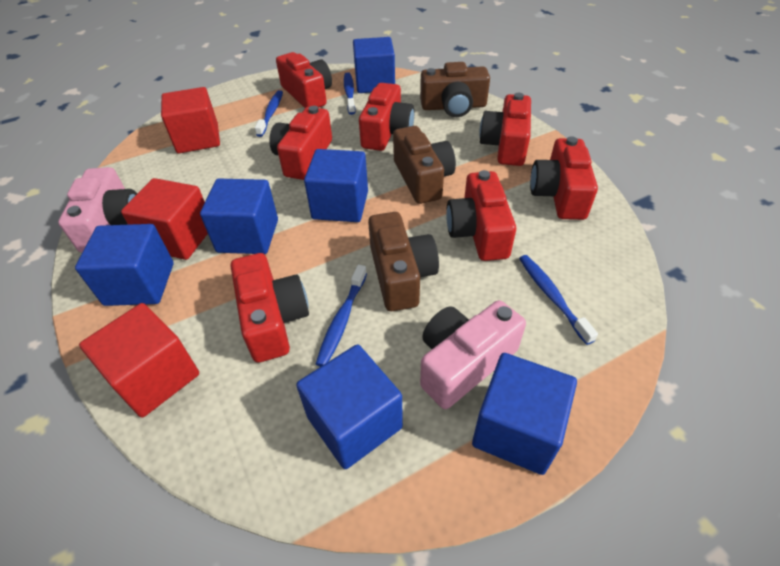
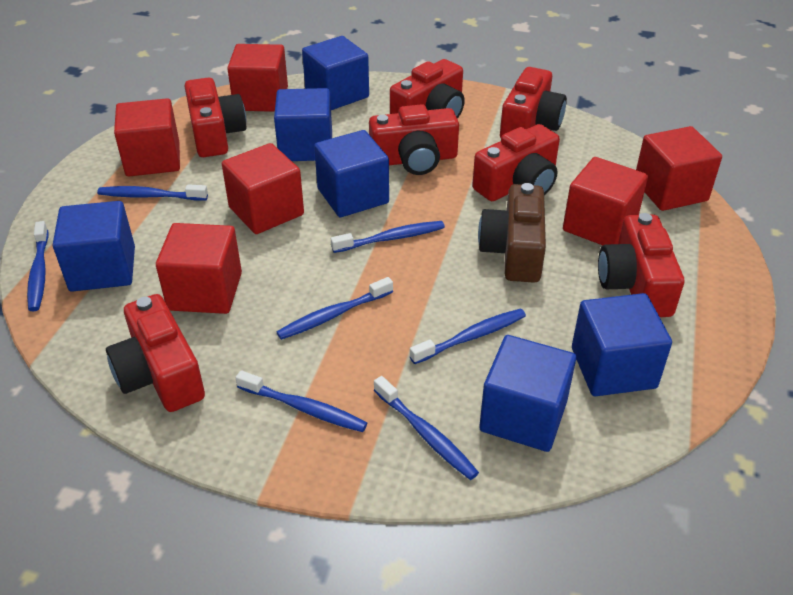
blue toothbrush: 4 -> 7
brown camera: 3 -> 1
pink camera: 2 -> 0
red cube: 3 -> 6

